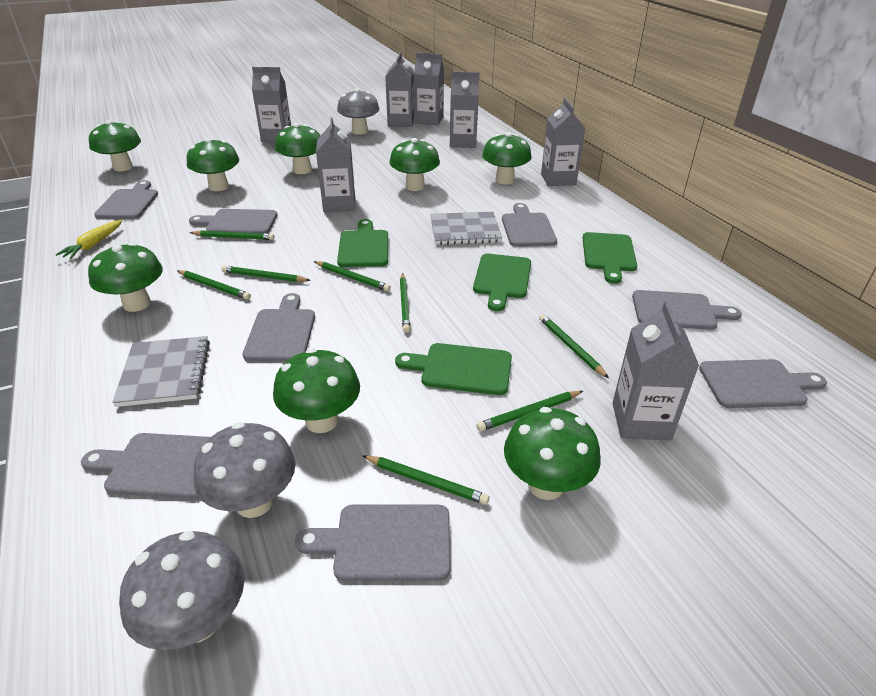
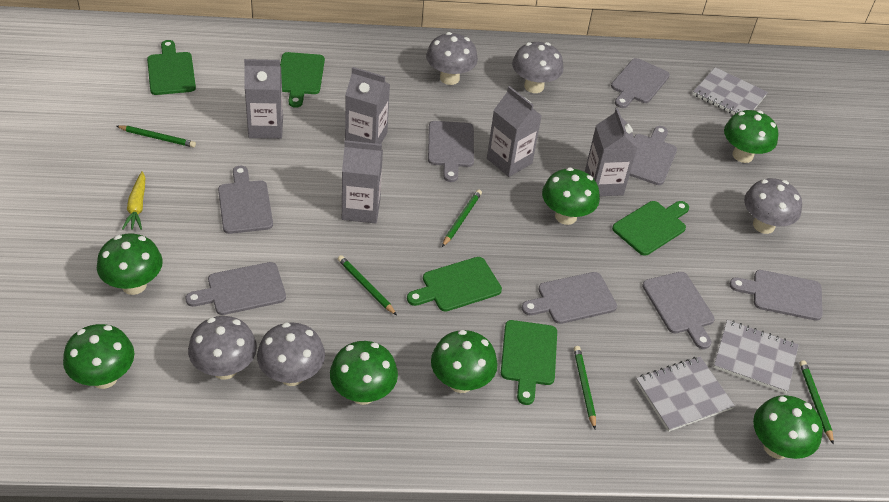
green cutting board: 4 -> 5
green mushroom: 8 -> 7
green pencil: 8 -> 5
grey carton: 7 -> 5
grey mushroom: 3 -> 5
grey notebook: 2 -> 3

